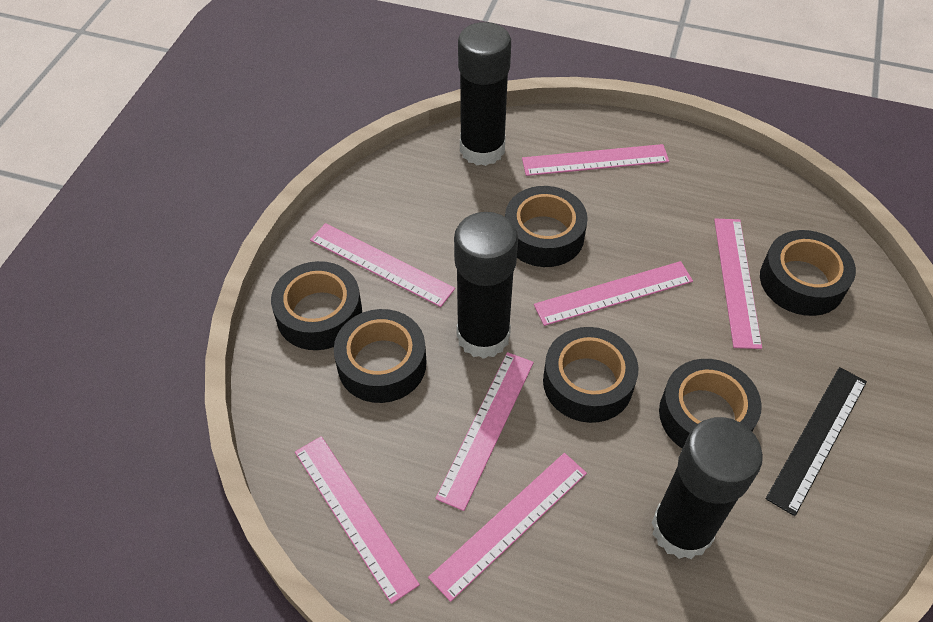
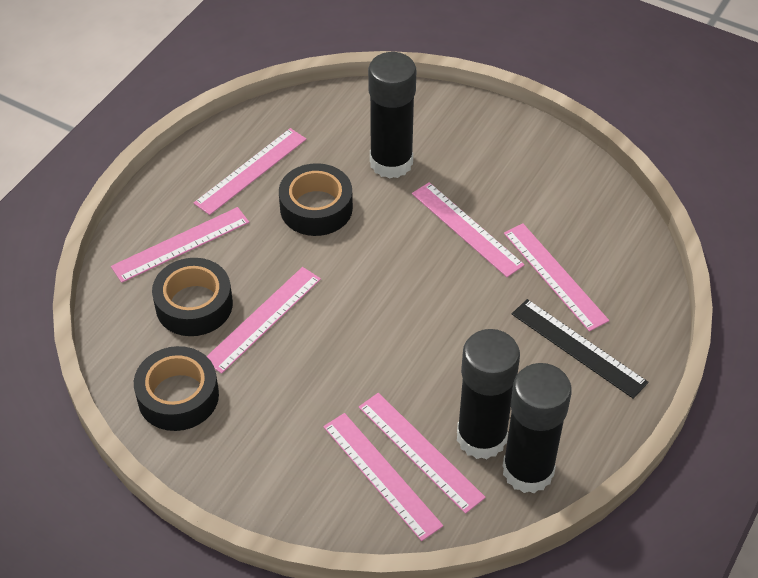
black tape: 6 -> 3

